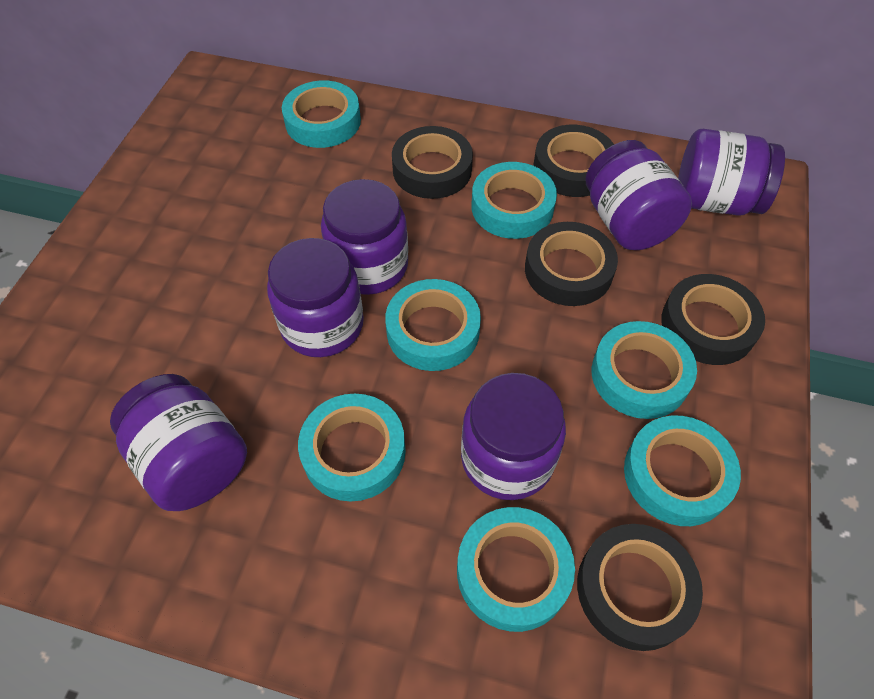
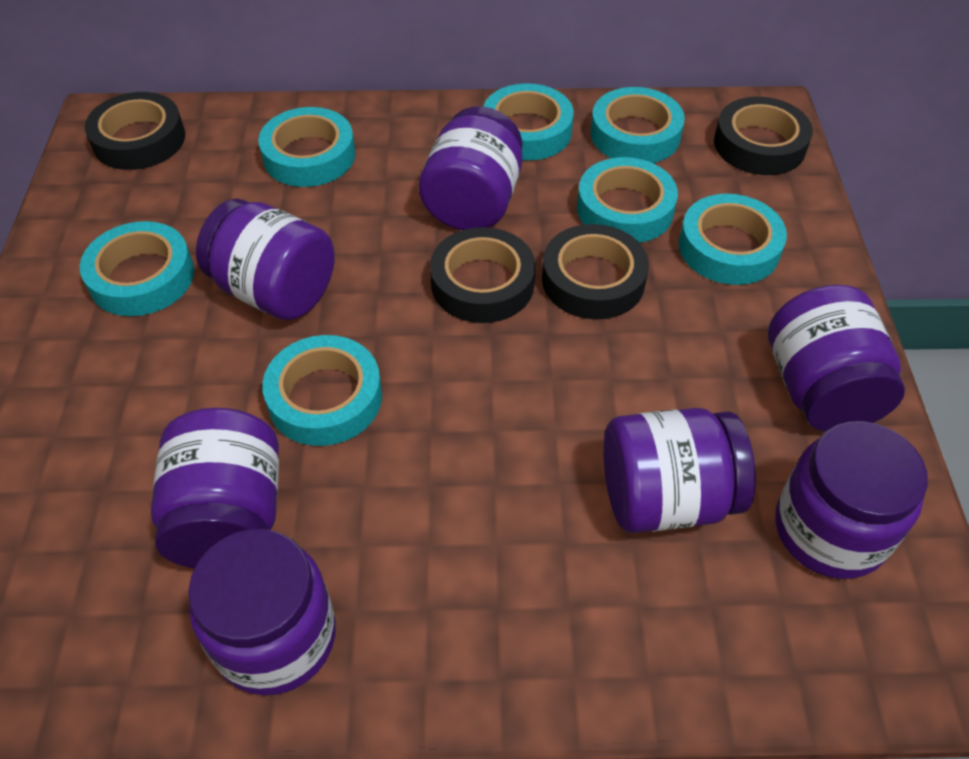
black tape: 5 -> 4
purple jar: 6 -> 7

